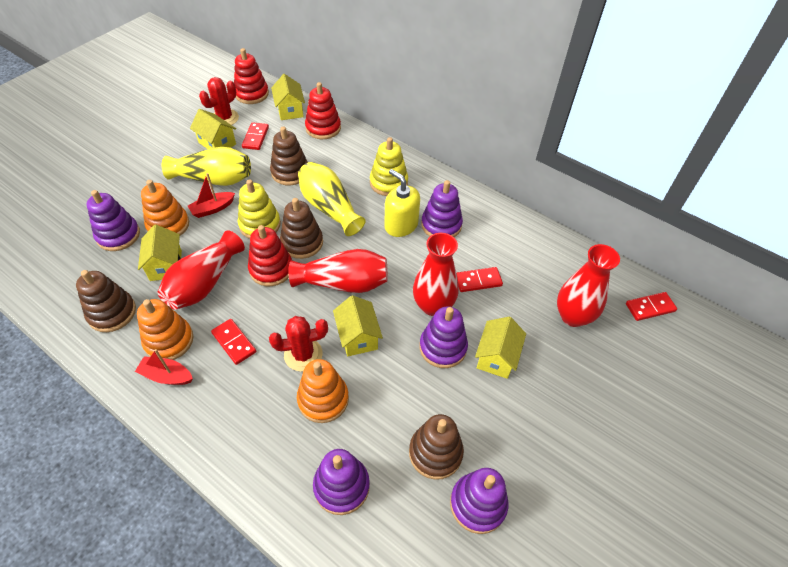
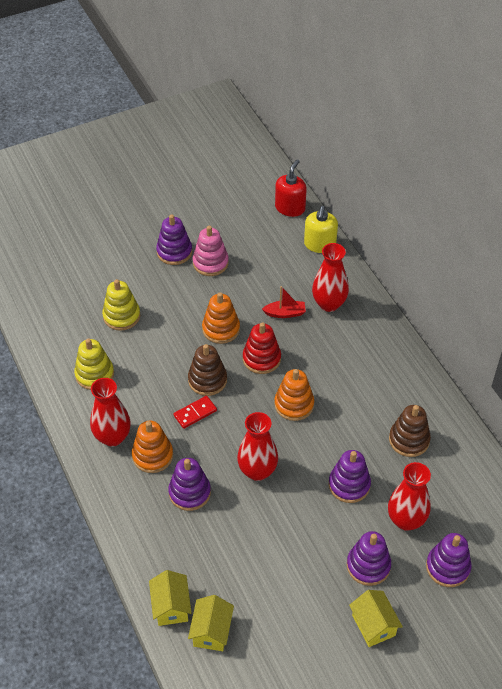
brown stacking toy: 4 -> 2
pink stacking toy: 0 -> 1
red boat: 2 -> 1
red cactus: 2 -> 0
red domino: 4 -> 1
red soap dispenser: 0 -> 1
red stacking toy: 3 -> 1
yellow house: 5 -> 3
yellow vase: 2 -> 0

